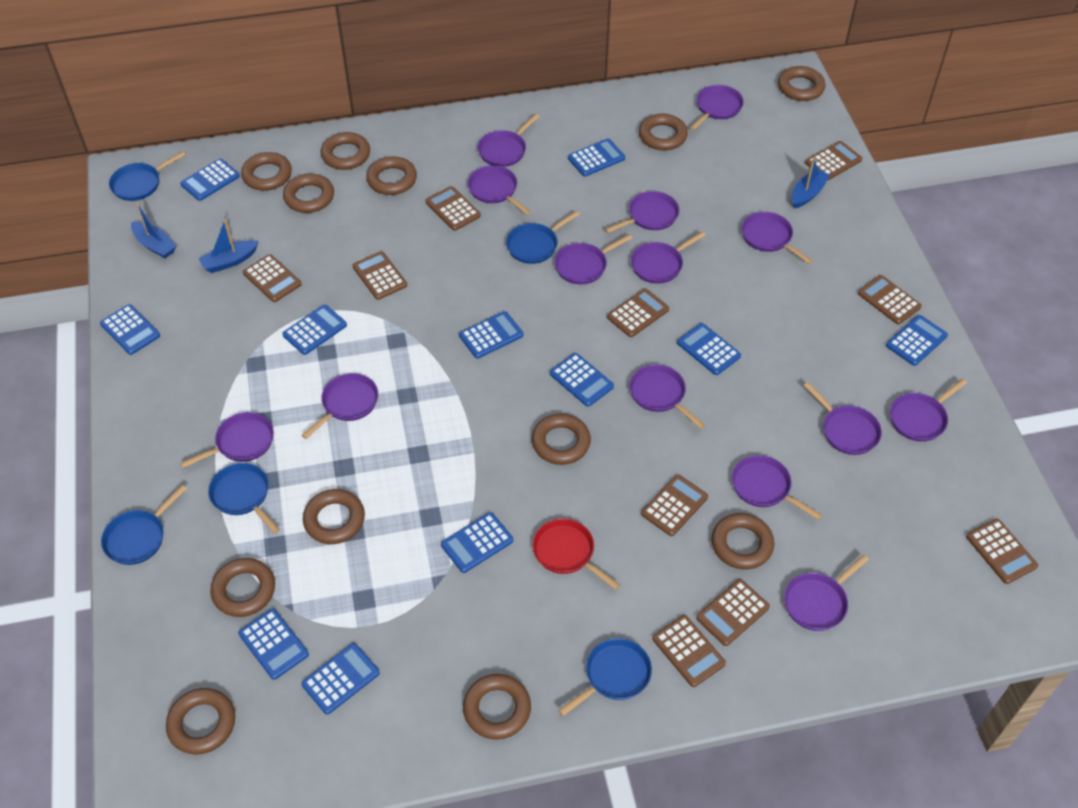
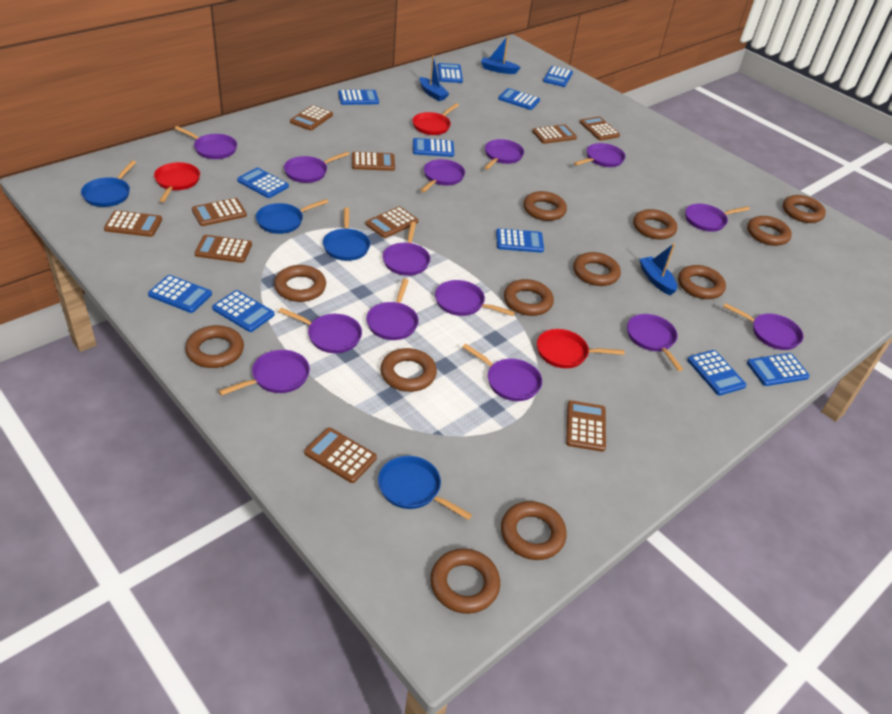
blue pan: 5 -> 4
red pan: 1 -> 3

